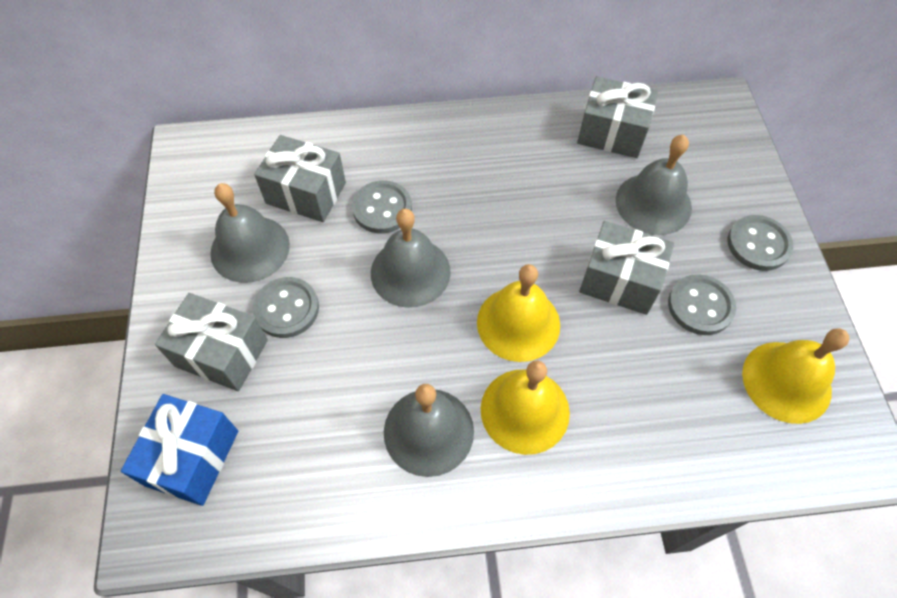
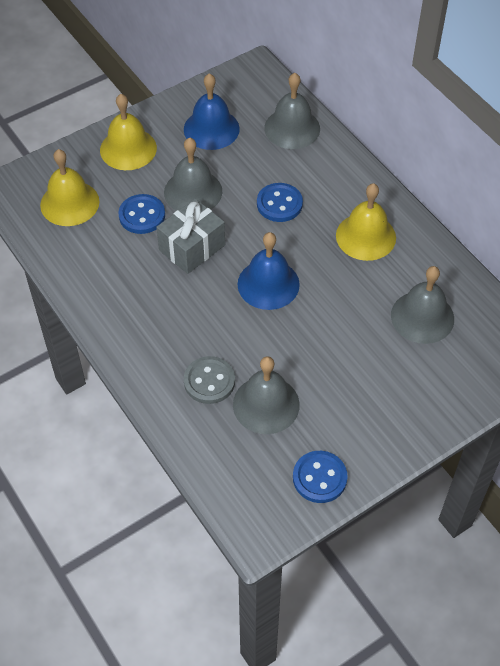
blue bell: 0 -> 2
blue button: 0 -> 3
blue gift: 1 -> 0
grey button: 4 -> 1
grey gift: 4 -> 1

